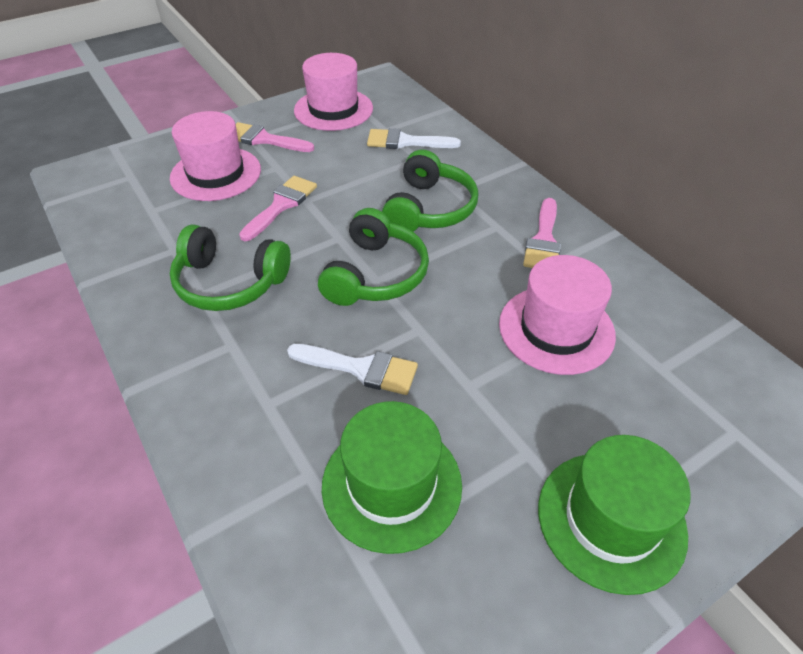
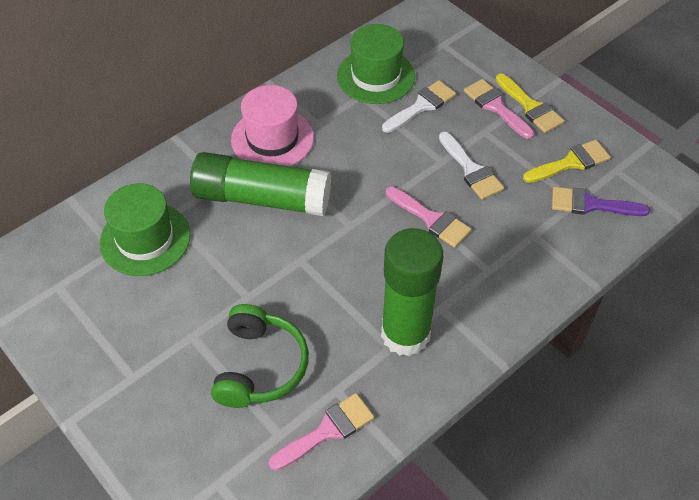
green glue stick: 0 -> 2
green headphones: 3 -> 1
pink hat: 3 -> 1
purple brush: 0 -> 1
yellow brush: 0 -> 2

